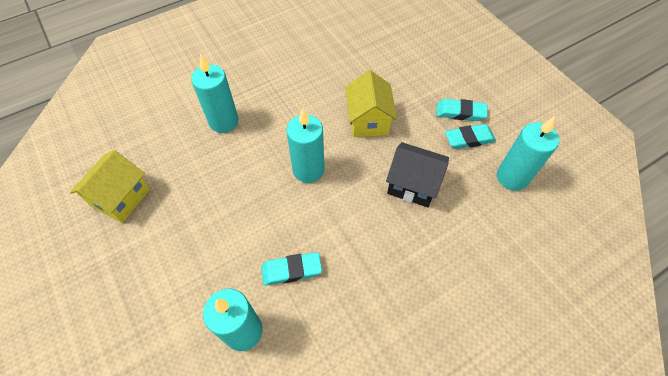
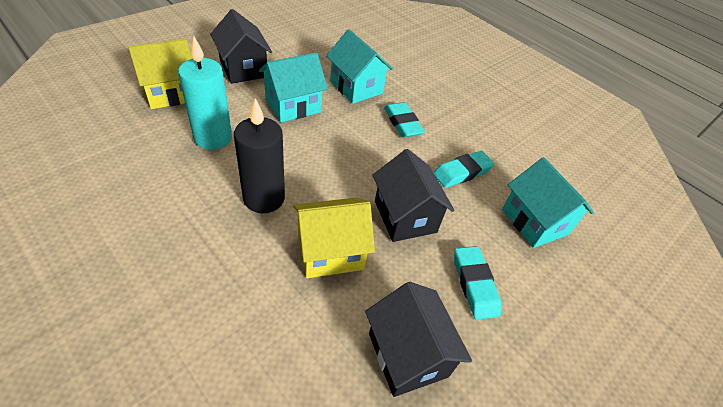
black candle: 0 -> 1
black house: 1 -> 3
turquoise candle: 4 -> 1
turquoise house: 0 -> 3

